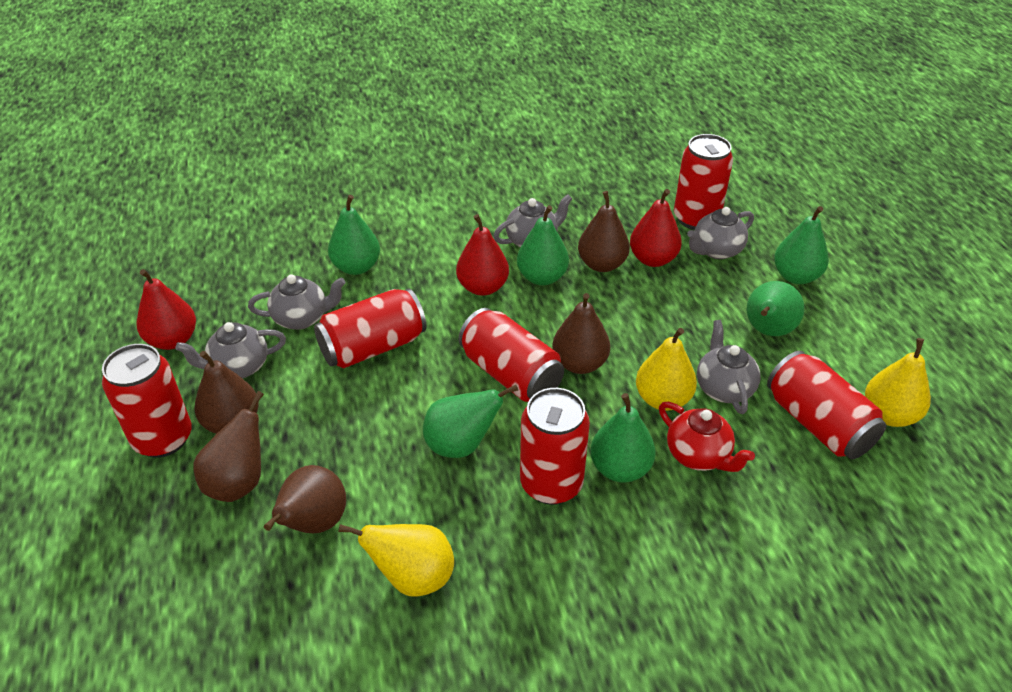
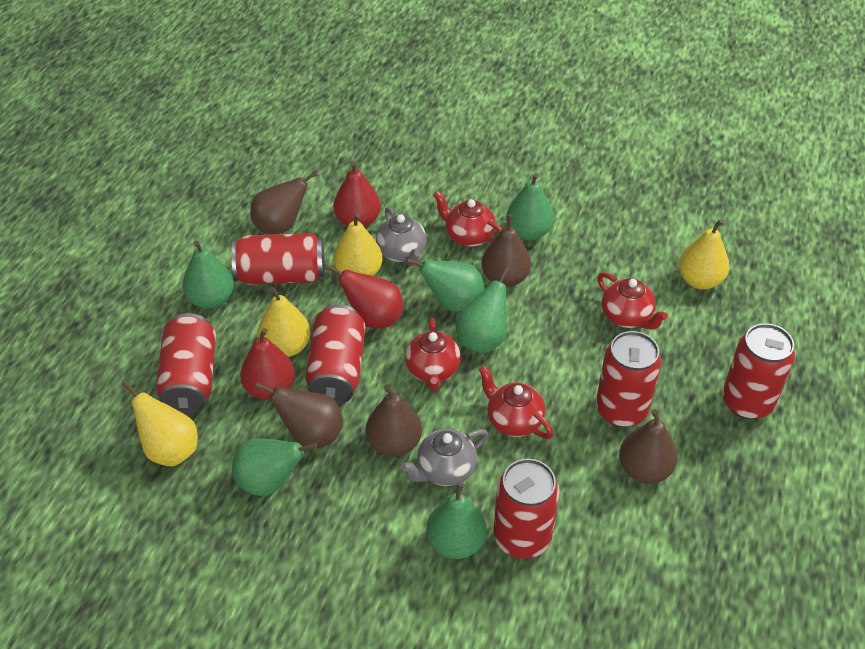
grey teapot: 5 -> 2
red teapot: 1 -> 4
yellow pear: 3 -> 4

